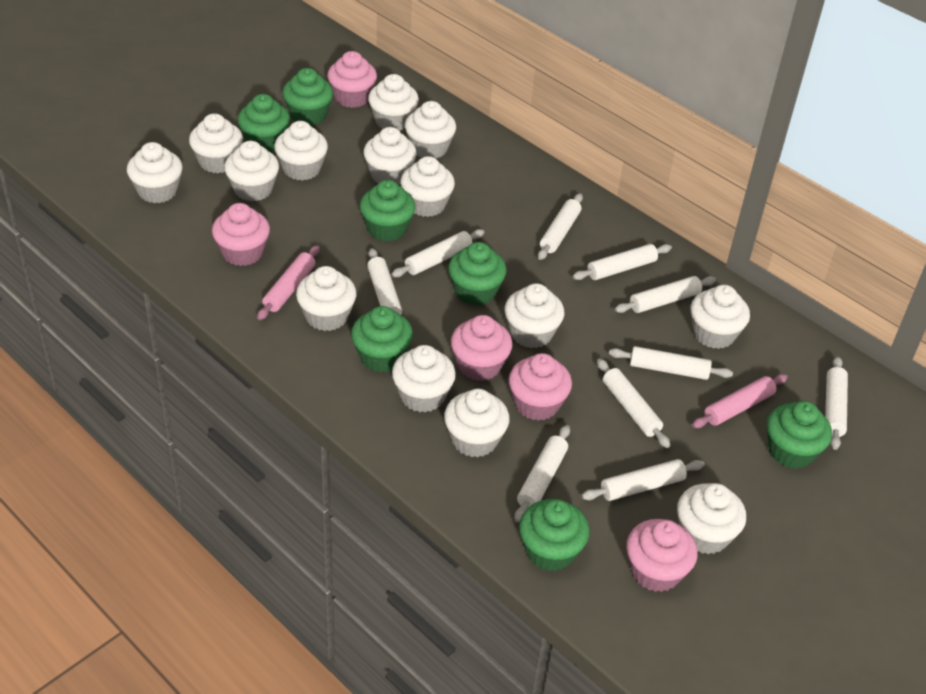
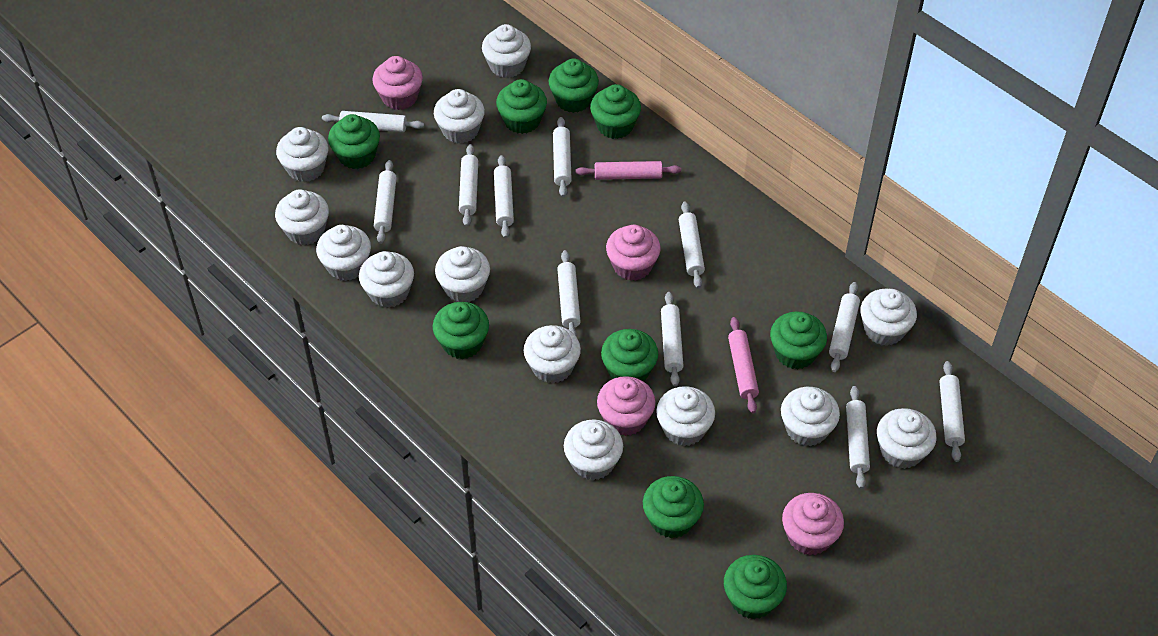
green cupcake: 7 -> 9
pink cupcake: 5 -> 4
white cupcake: 14 -> 13
white rolling pin: 10 -> 11

